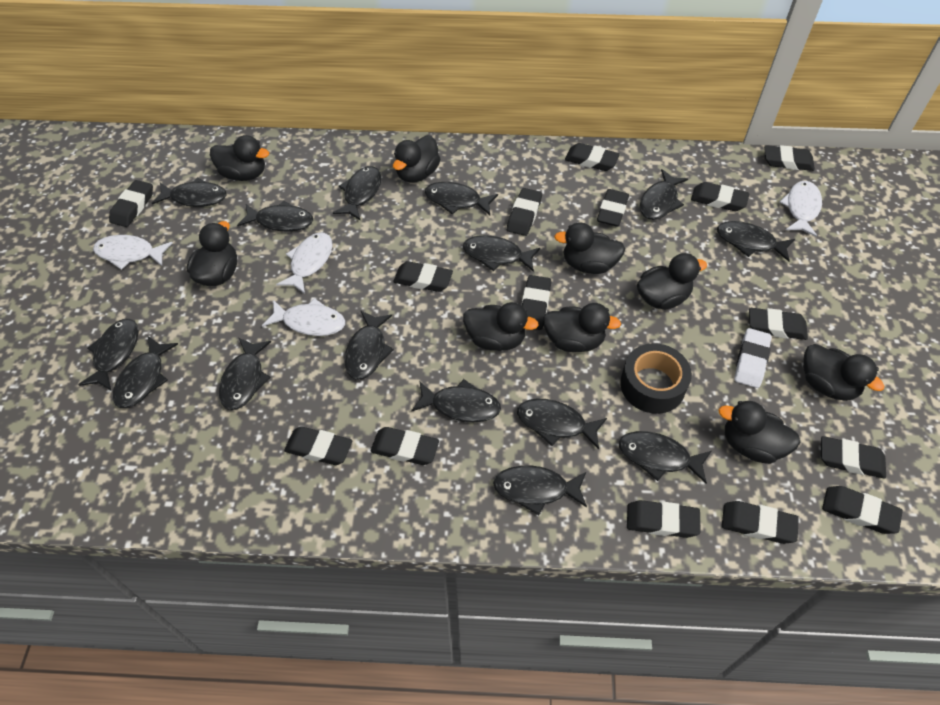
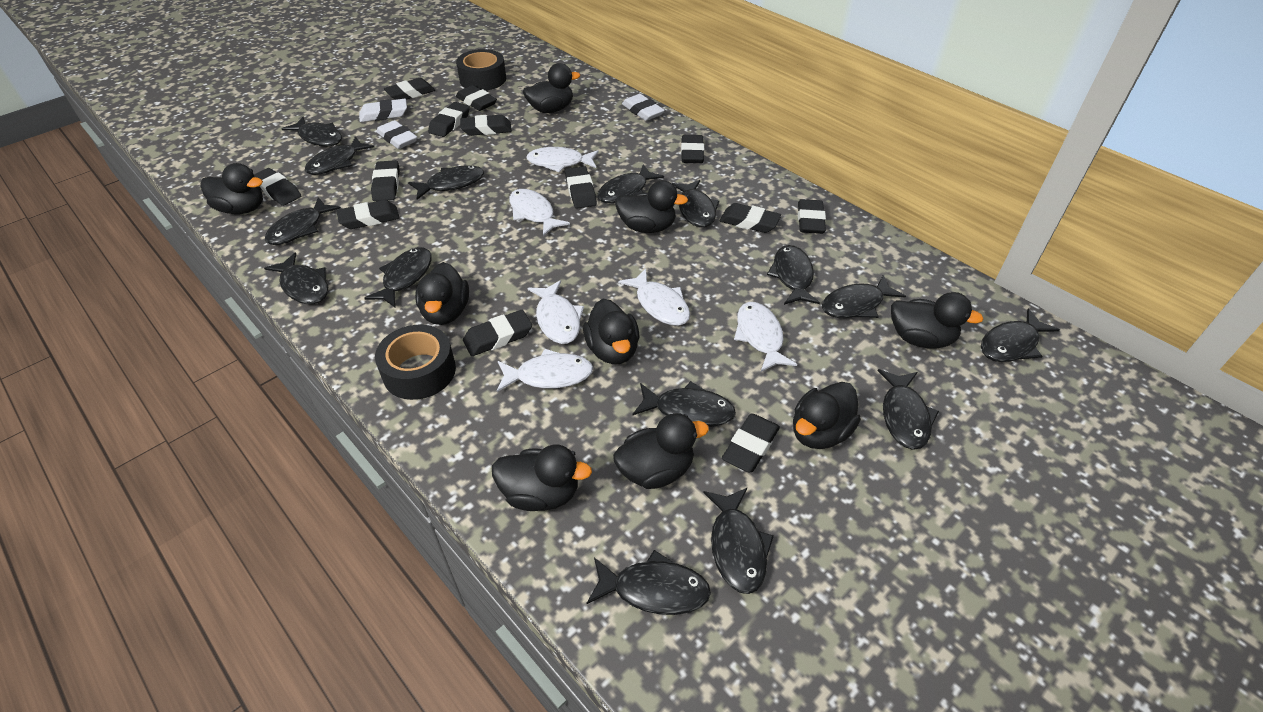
black eraser: 15 -> 13
black tape: 1 -> 2
white eraser: 1 -> 3
white fish: 4 -> 6

